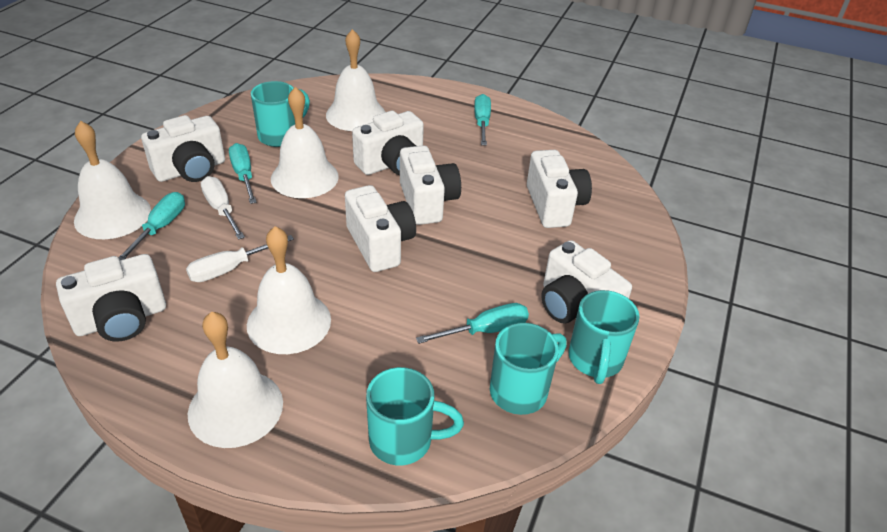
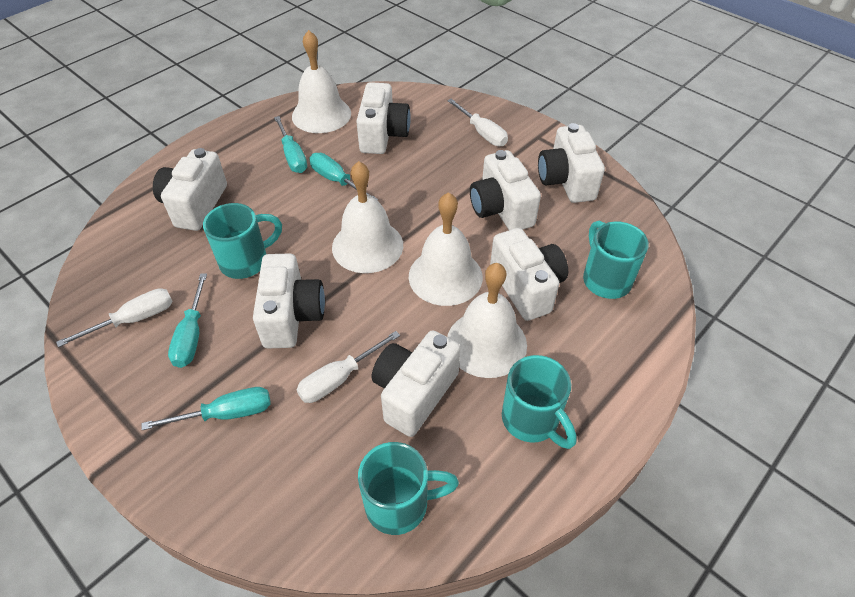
white bell: 5 -> 4
white screwdriver: 2 -> 3

